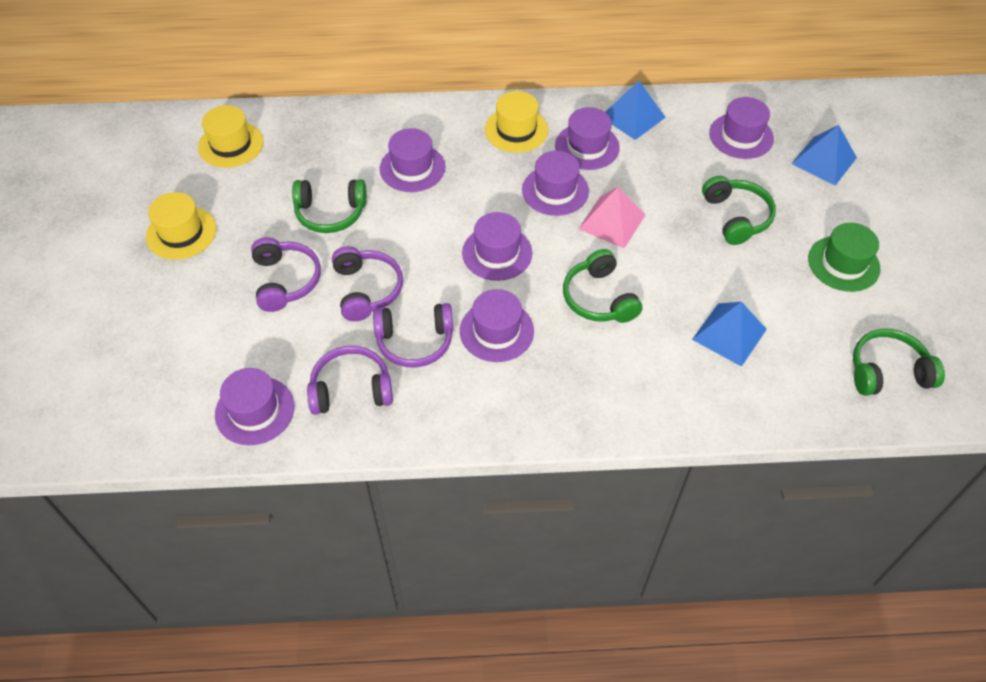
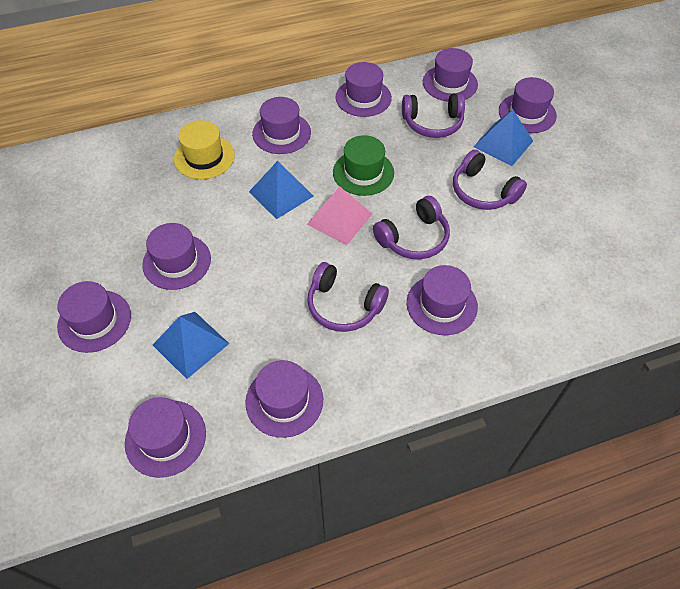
green headphones: 4 -> 0
purple hat: 7 -> 9
yellow hat: 3 -> 1

